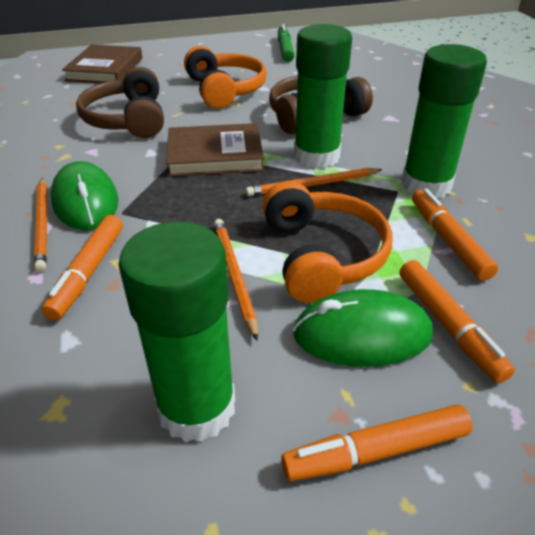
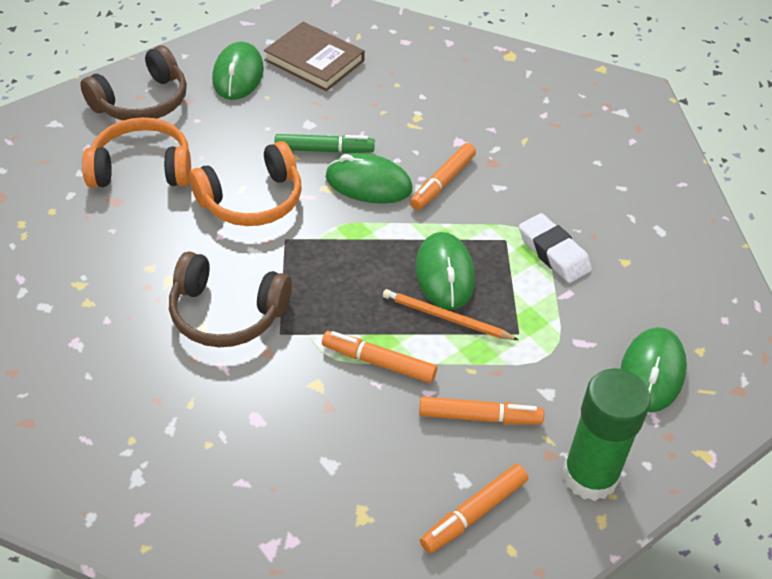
brown book: 2 -> 1
green glue stick: 3 -> 1
green mouse: 2 -> 4
orange pencil: 3 -> 1
white eraser: 0 -> 1

